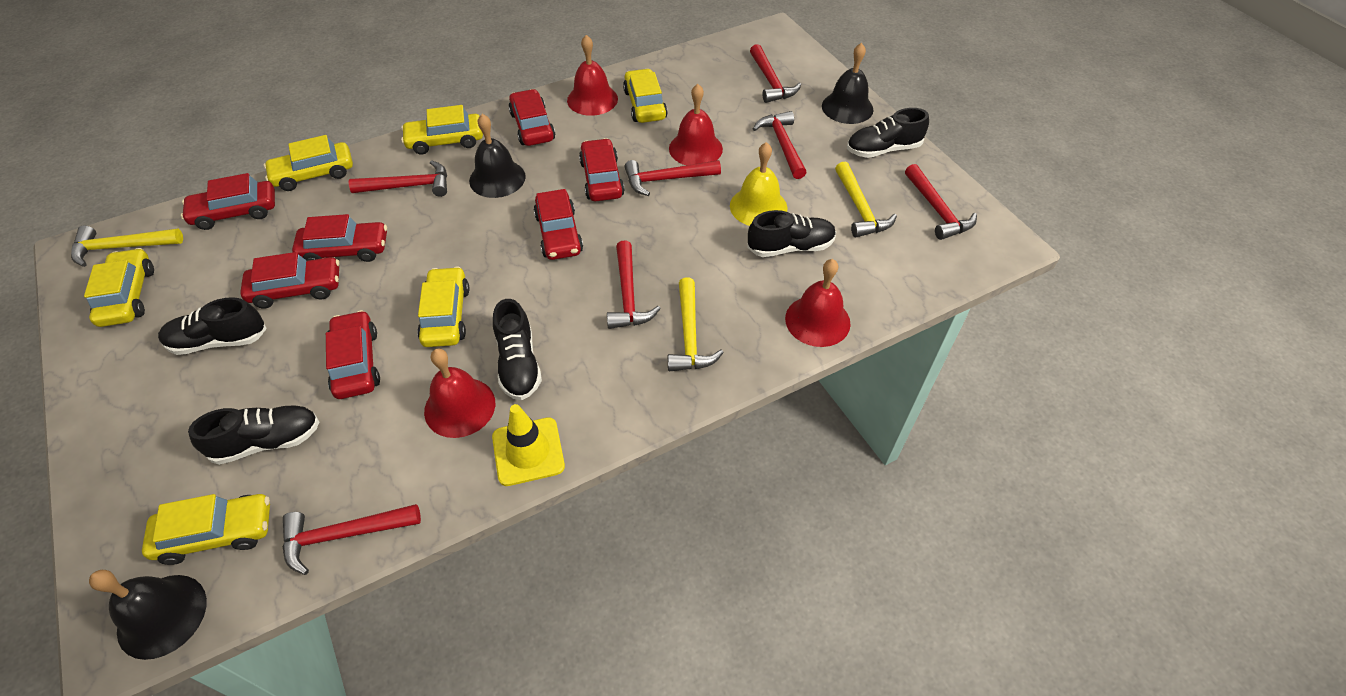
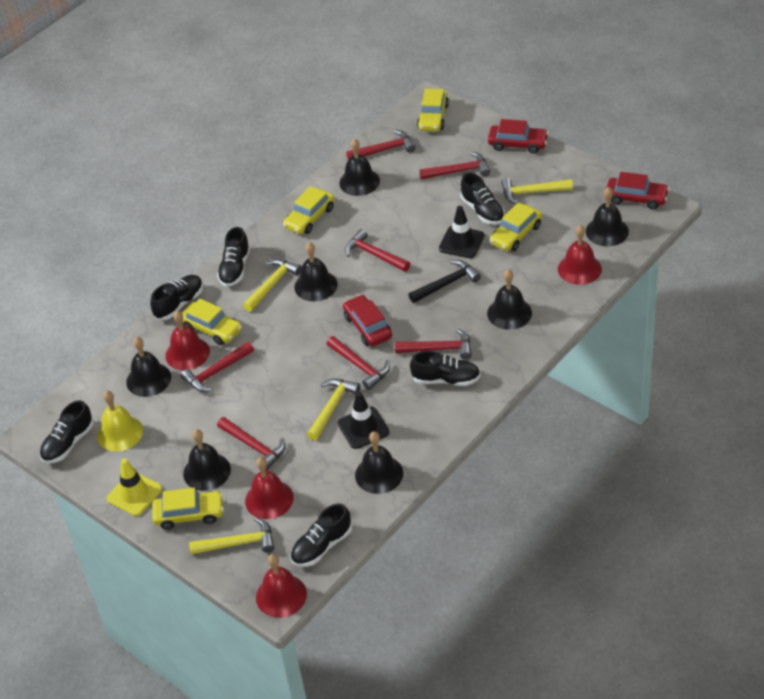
black bell: 3 -> 7
black hammer: 0 -> 1
black shoe: 5 -> 6
black traffic cone: 0 -> 2
red car: 7 -> 3
yellow car: 6 -> 5
yellow hammer: 3 -> 4

